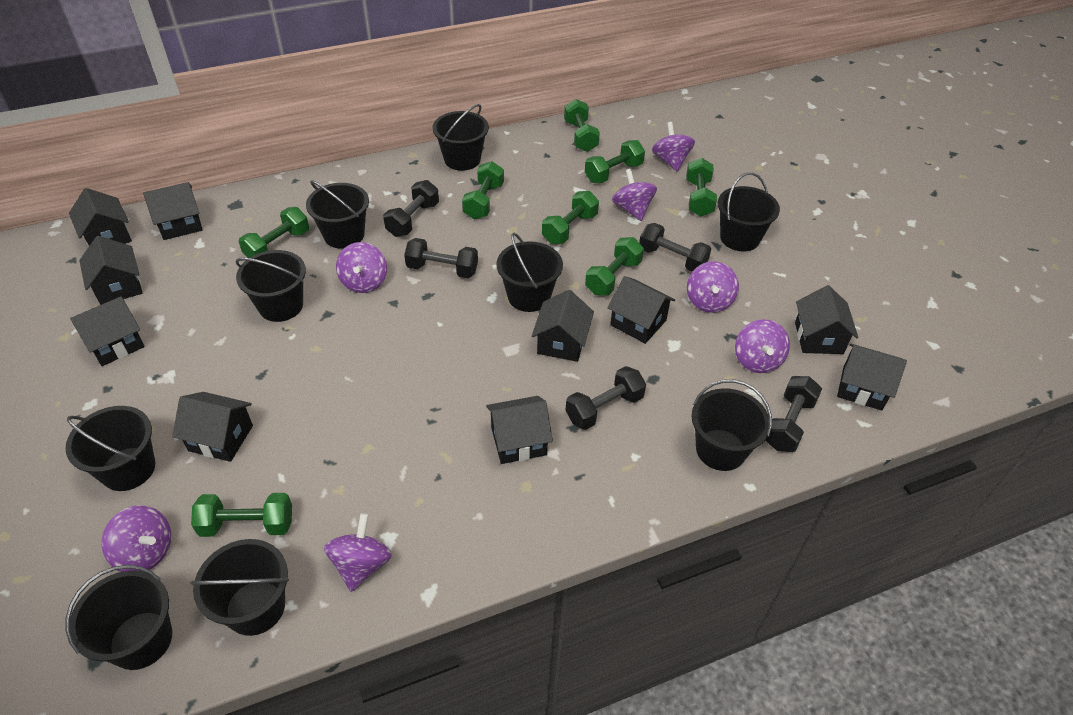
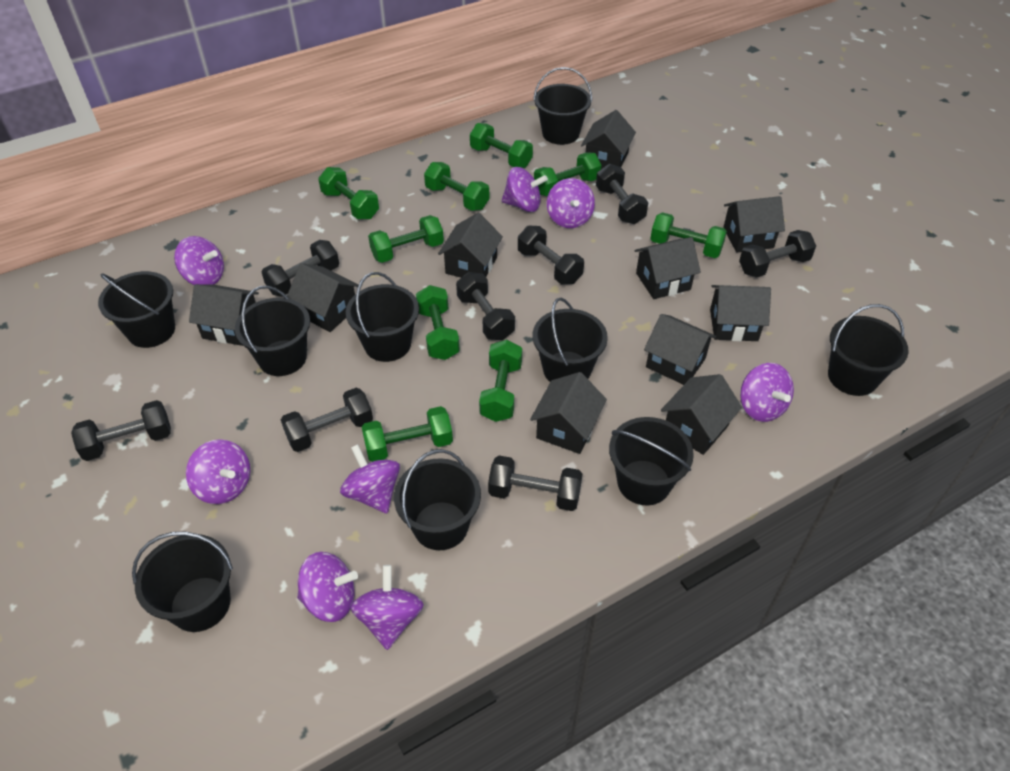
black dumbbell: 5 -> 8
green dumbbell: 8 -> 9
purple spinning top: 7 -> 8

